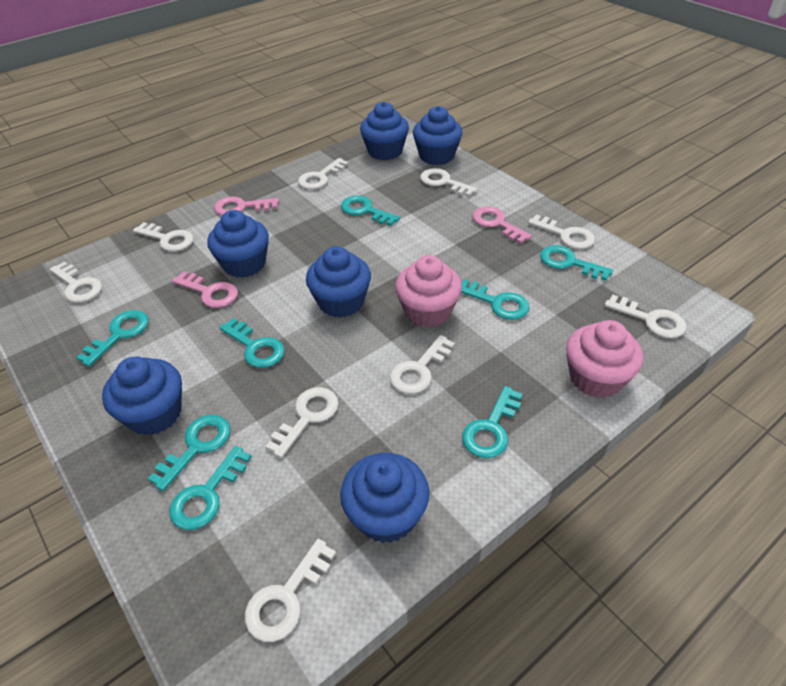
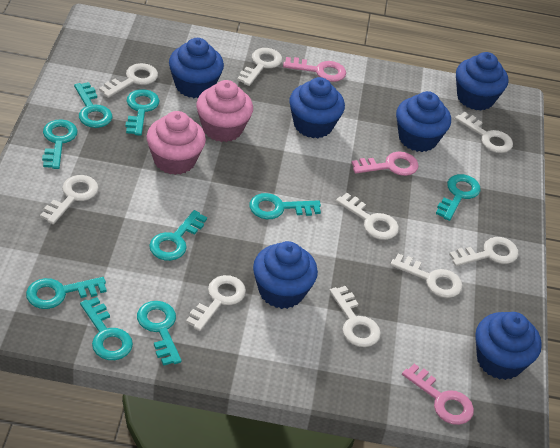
turquoise key: 8 -> 9

